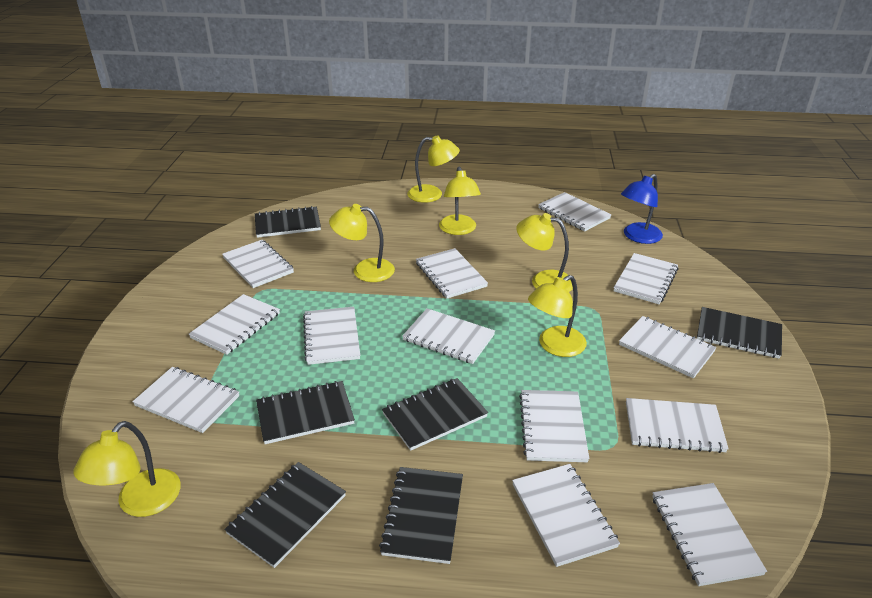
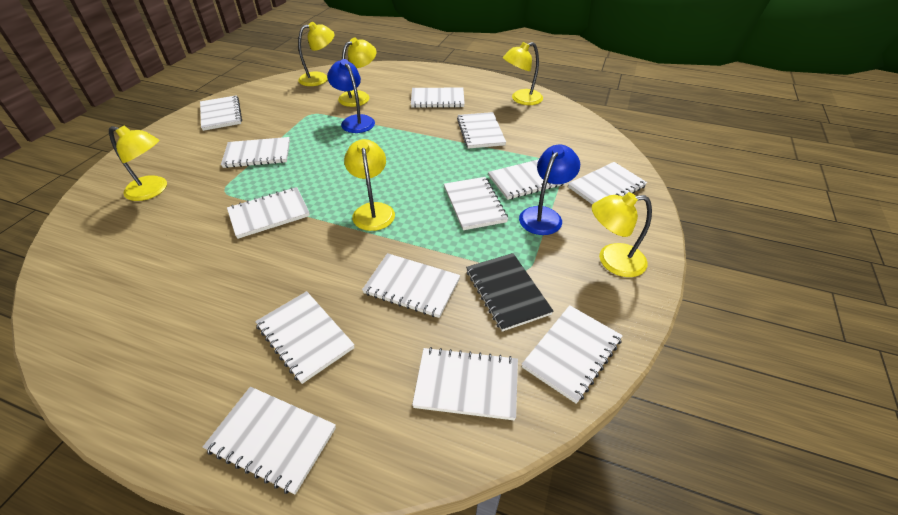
black notebook: 6 -> 1
blue lamp: 1 -> 2

